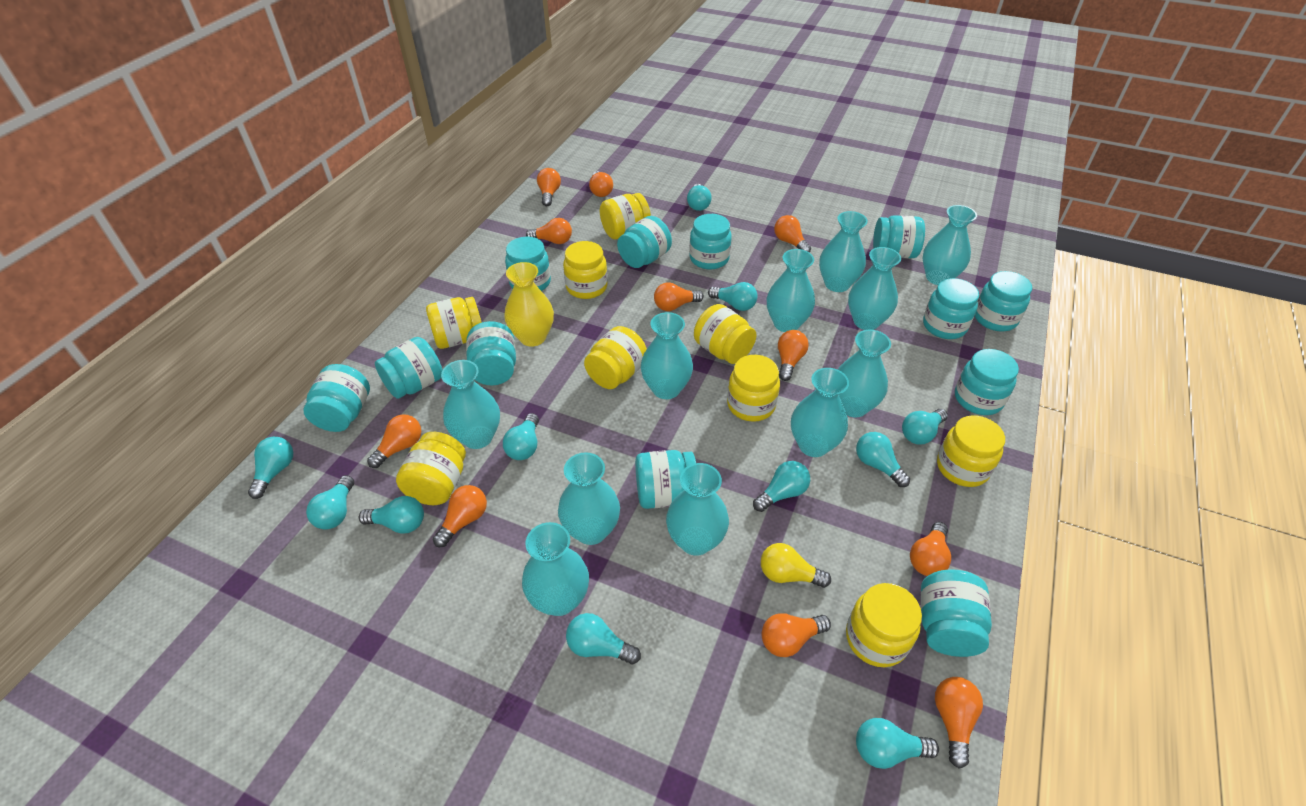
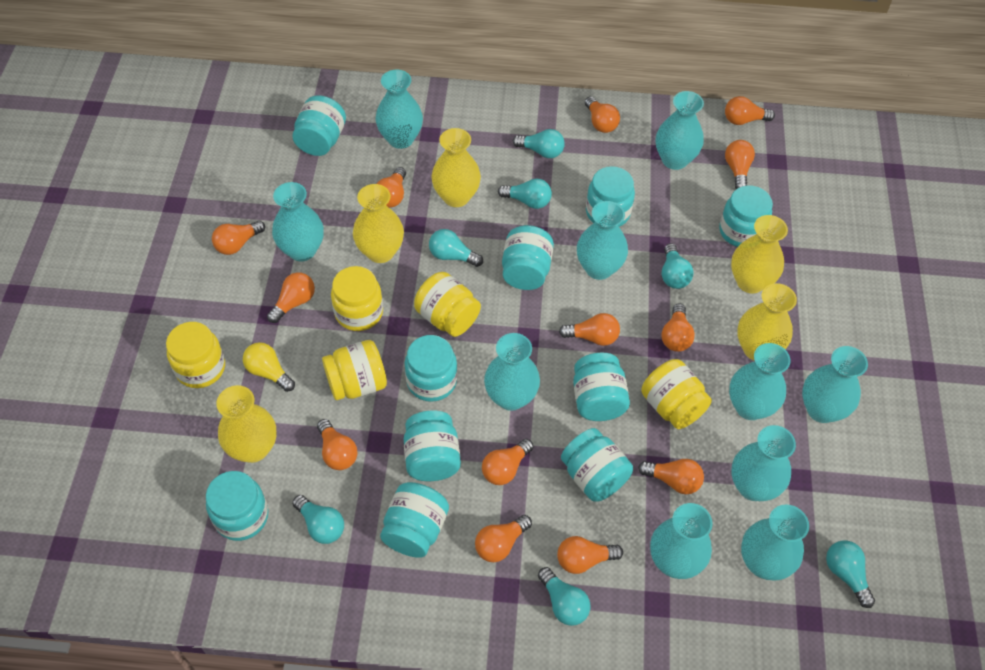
orange light bulb: 11 -> 13
turquoise jar: 12 -> 10
turquoise light bulb: 11 -> 7
turquoise vase: 11 -> 10
yellow jar: 9 -> 5
yellow vase: 1 -> 5

